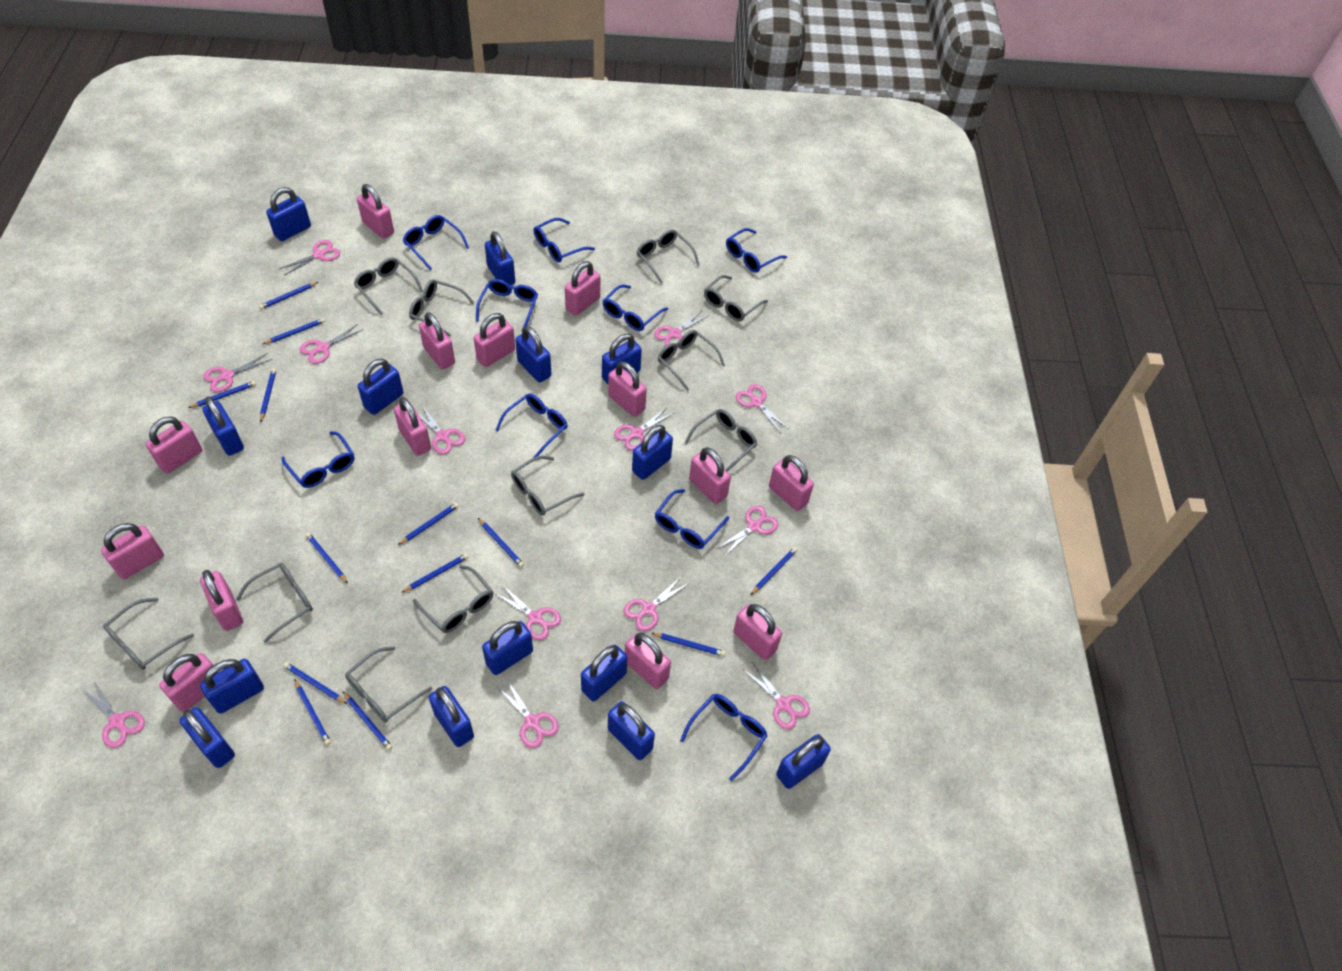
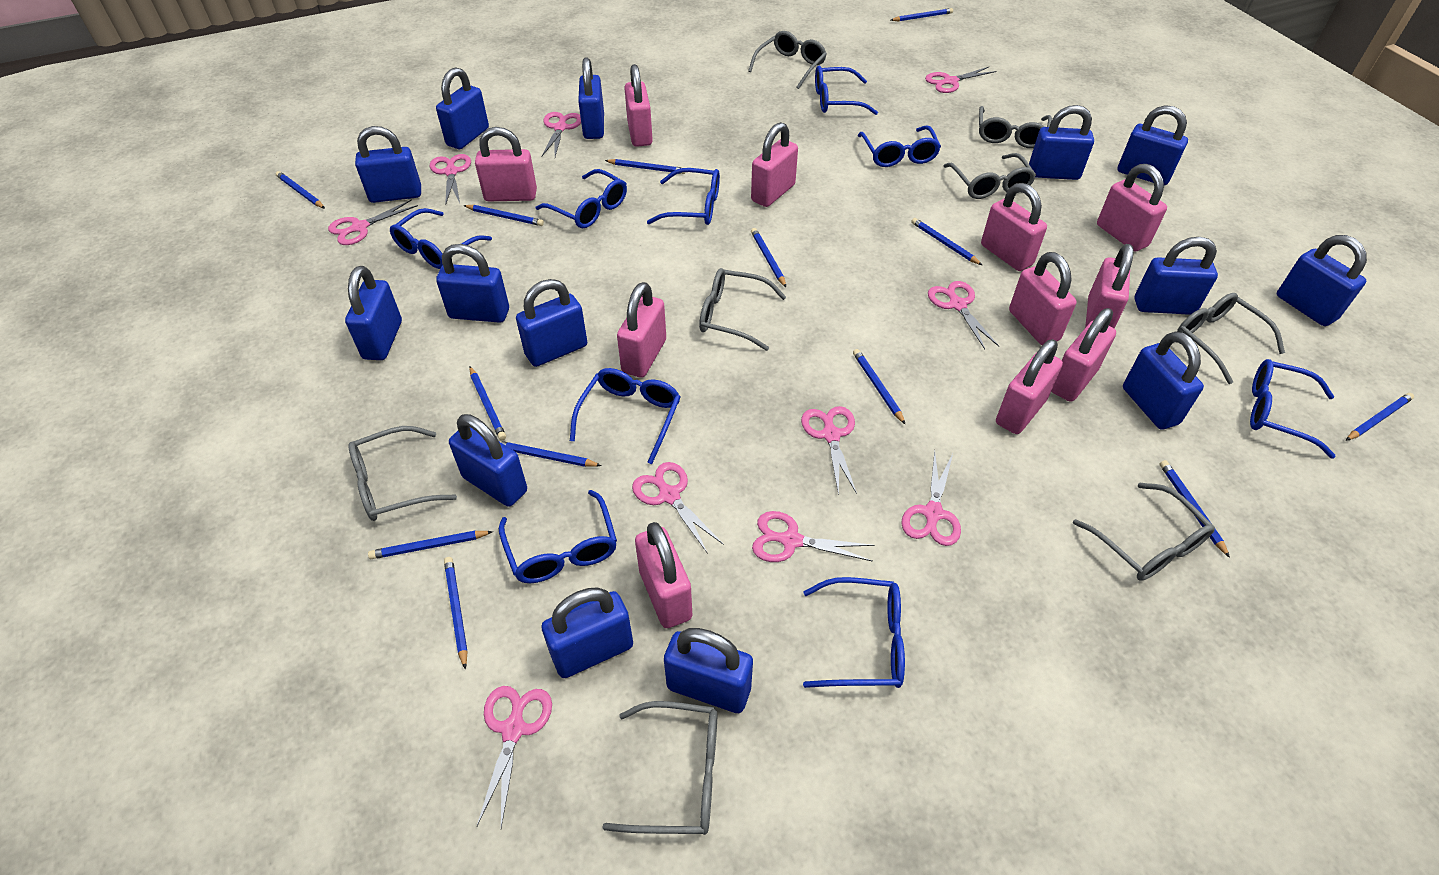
grey glasses: 11 -> 8
pink padlock: 14 -> 11
pink scissors: 13 -> 10

